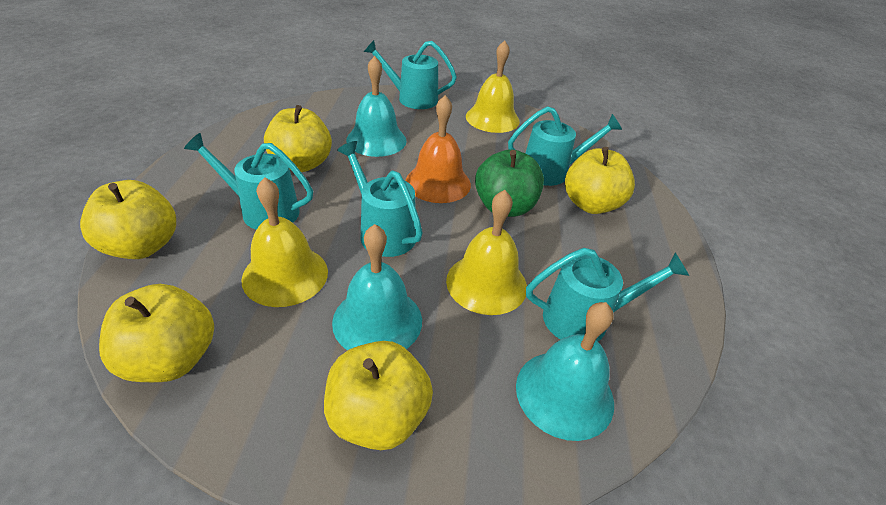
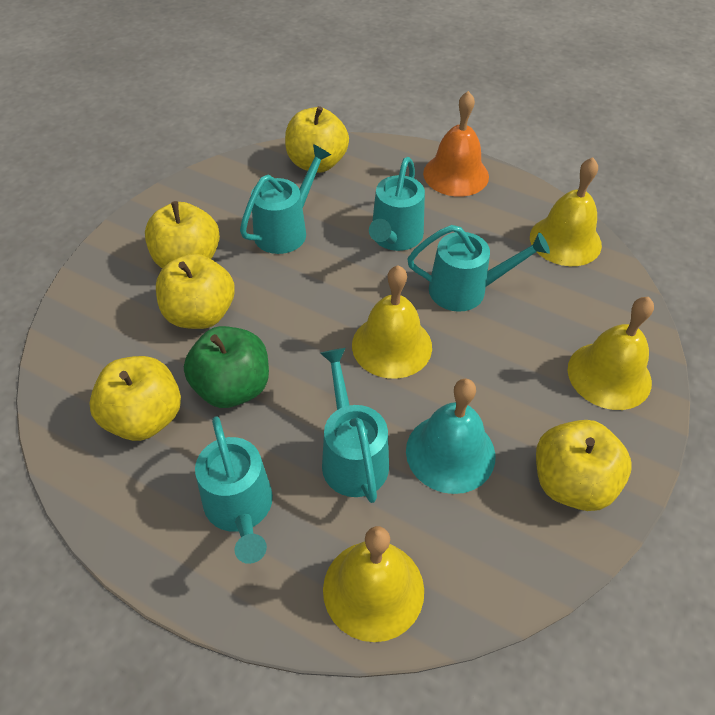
turquoise bell: 3 -> 1
yellow bell: 3 -> 4

